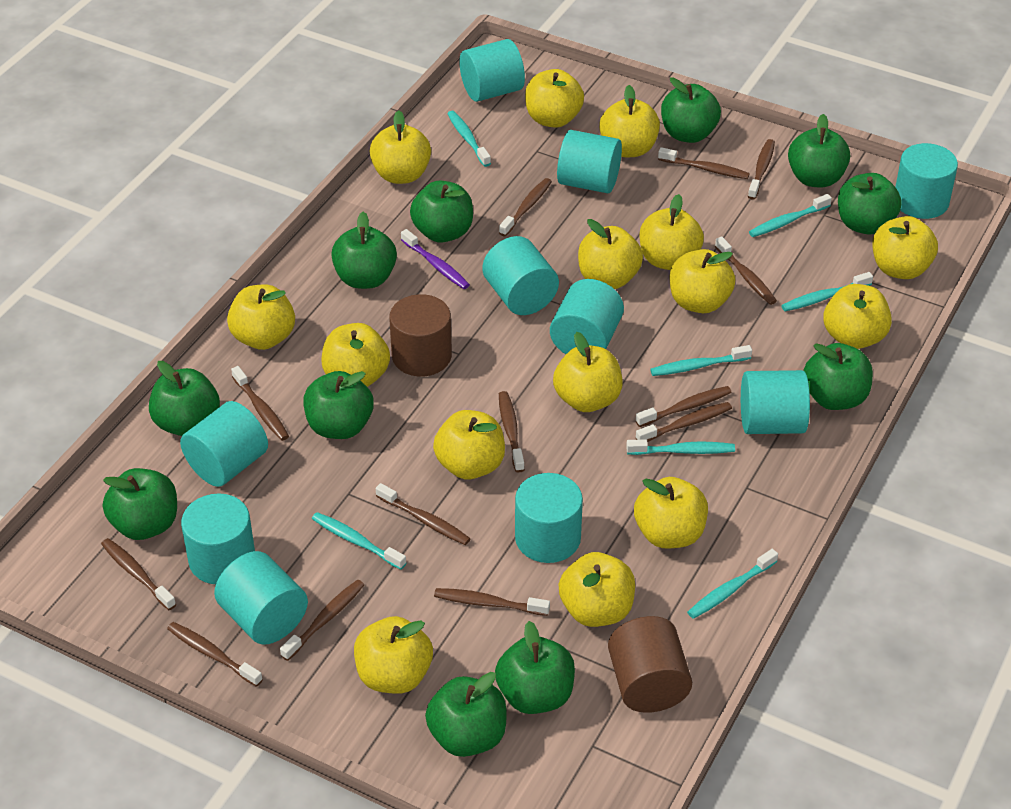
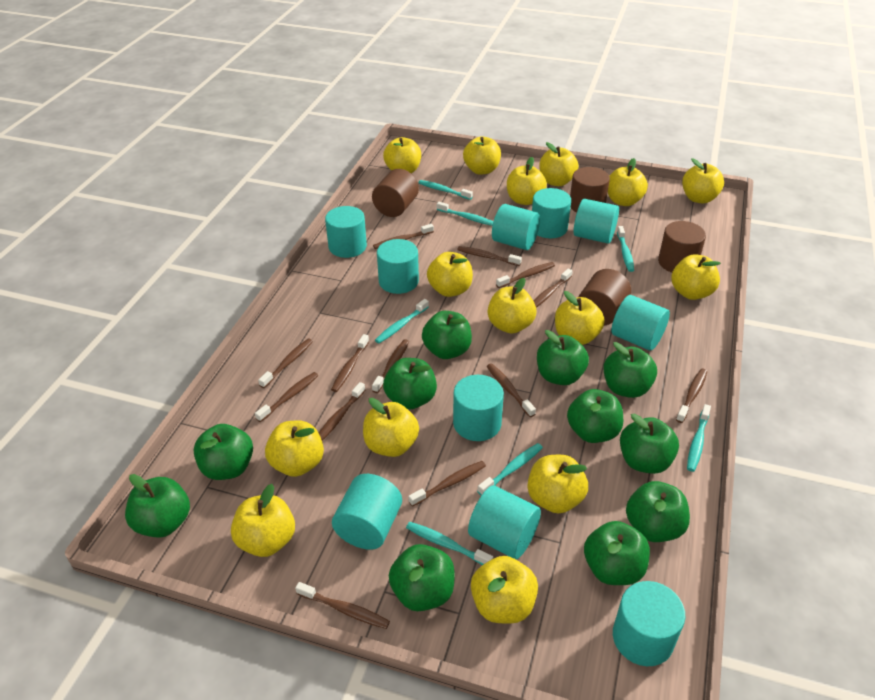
brown cylinder: 2 -> 4
purple toothbrush: 1 -> 0

